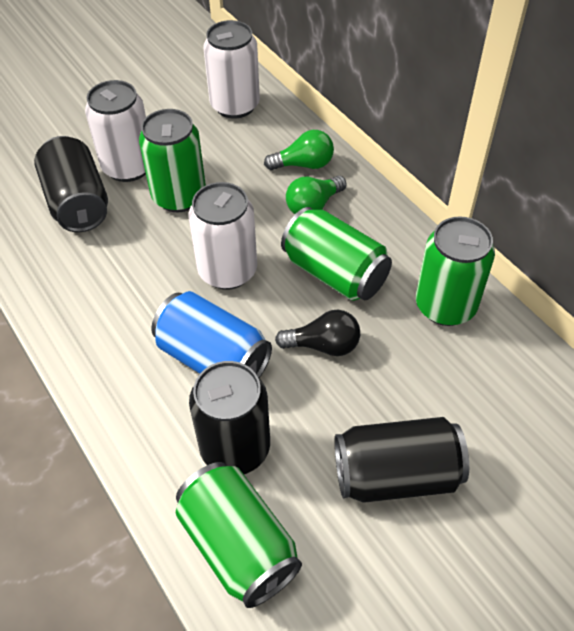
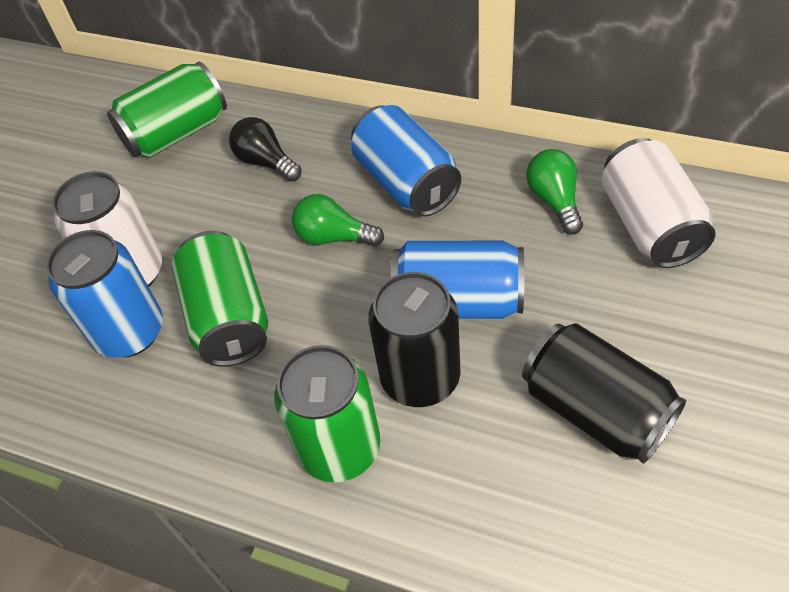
black can: 3 -> 2
blue can: 1 -> 3
green can: 4 -> 3
white can: 3 -> 2

